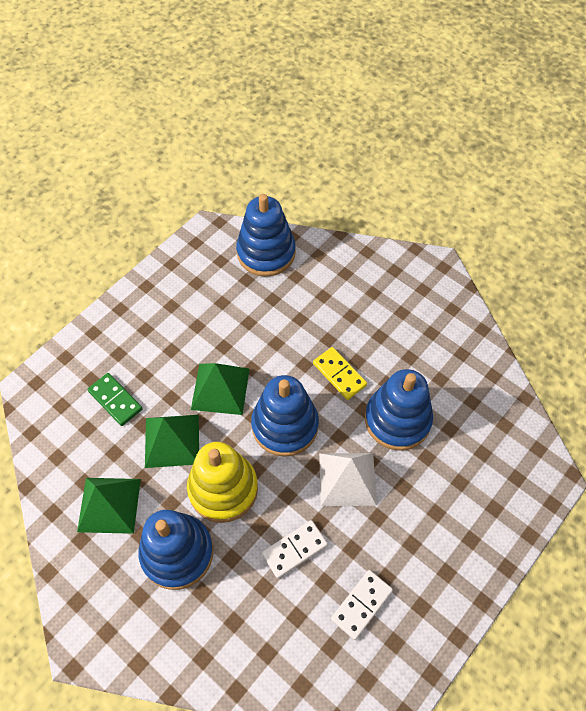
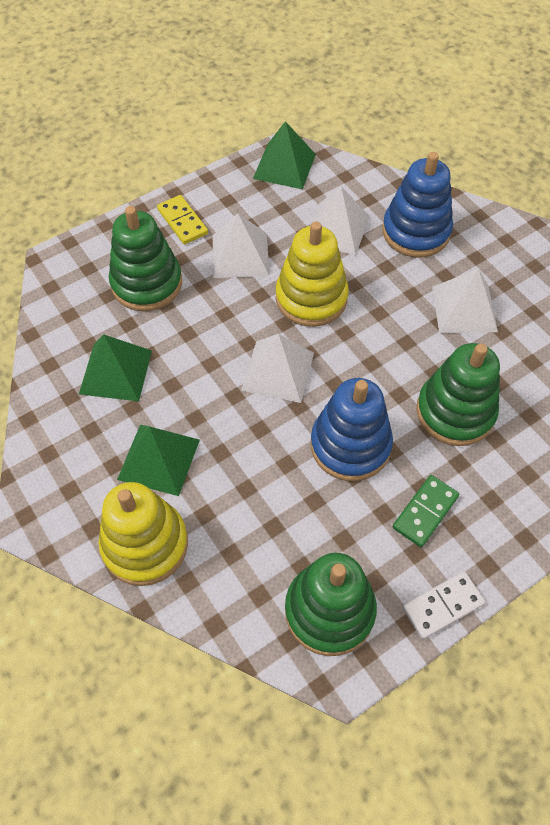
blue stacking toy: 4 -> 2
green stacking toy: 0 -> 3
white domino: 2 -> 1
white pyramid: 1 -> 4
yellow stacking toy: 1 -> 2

